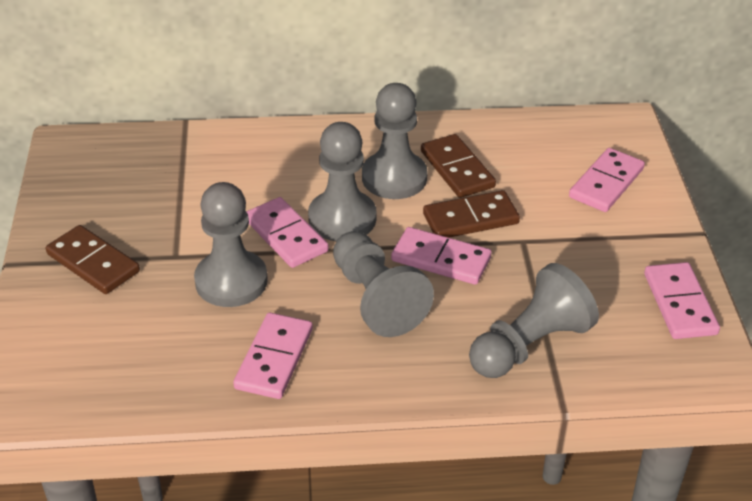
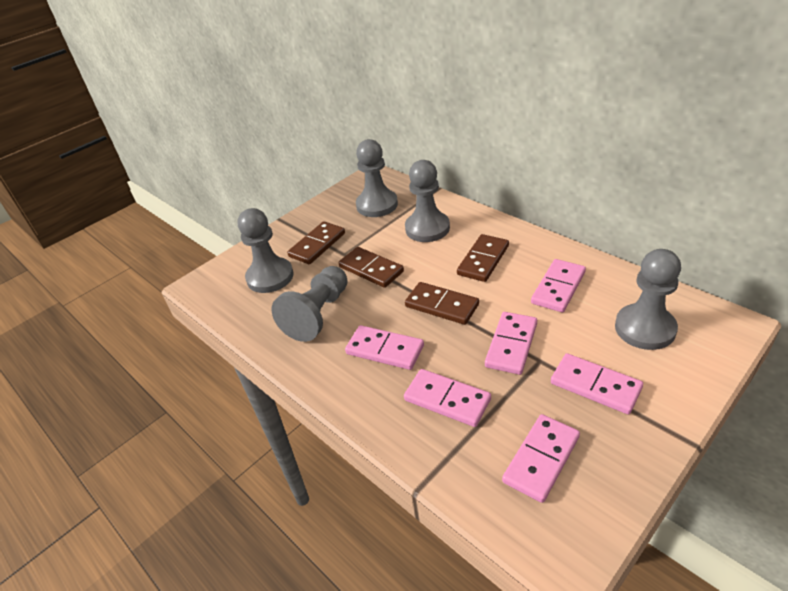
brown domino: 3 -> 4
pink domino: 5 -> 6

